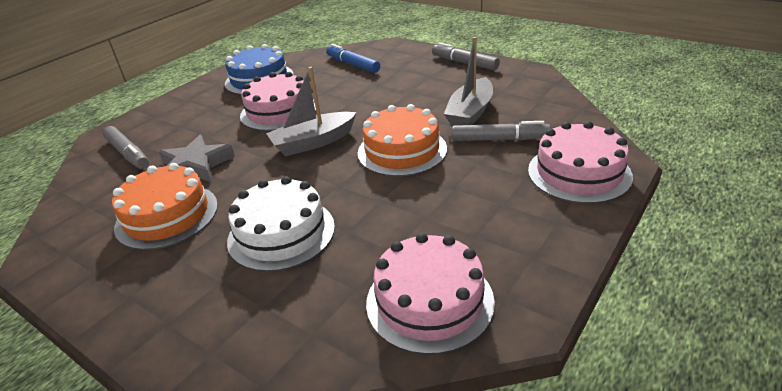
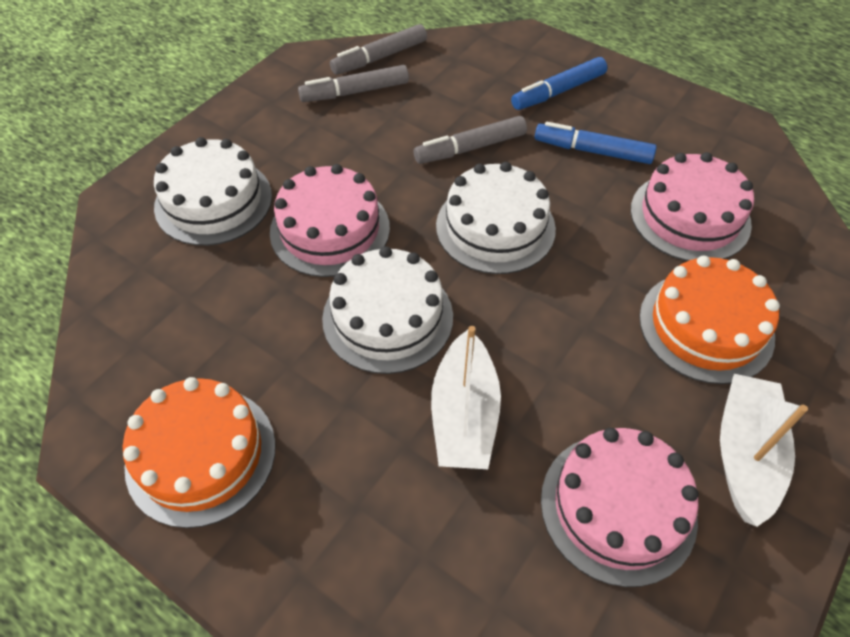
blue cake: 1 -> 0
blue marker: 1 -> 2
grey boat: 2 -> 0
grey star: 1 -> 0
white boat: 0 -> 2
white cake: 1 -> 3

